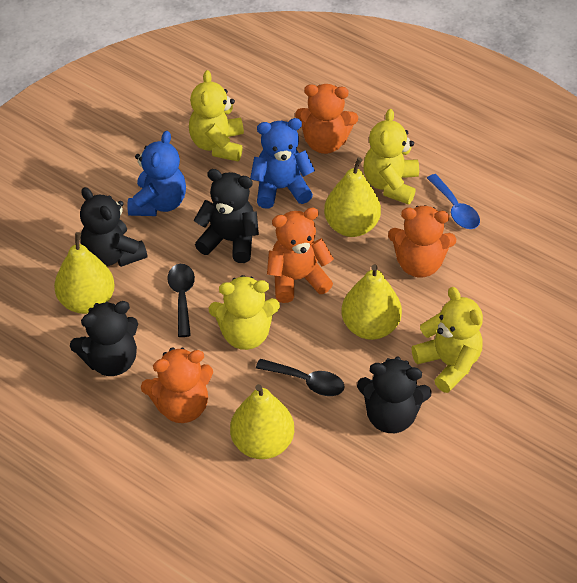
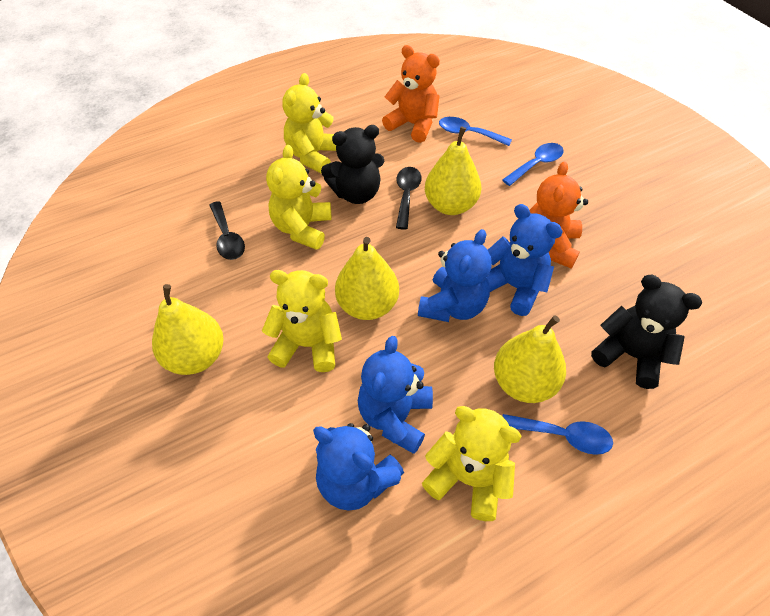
black teddy bear: 4 -> 2
blue spoon: 1 -> 3
blue teddy bear: 2 -> 4
orange teddy bear: 4 -> 2

